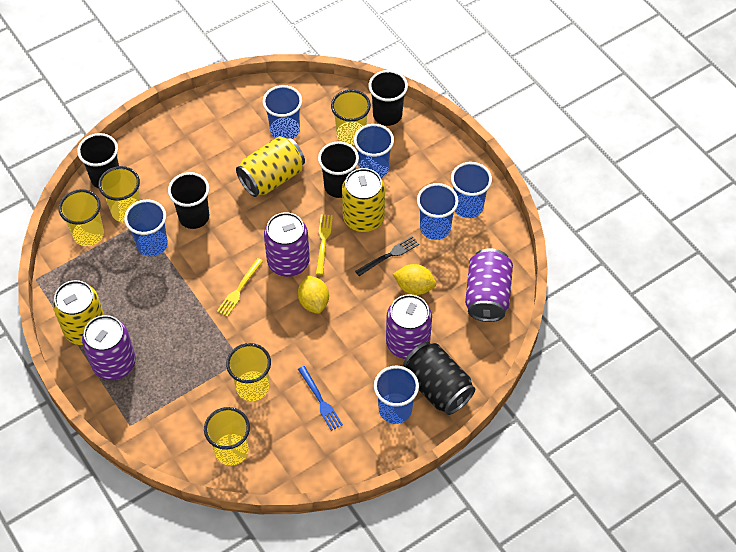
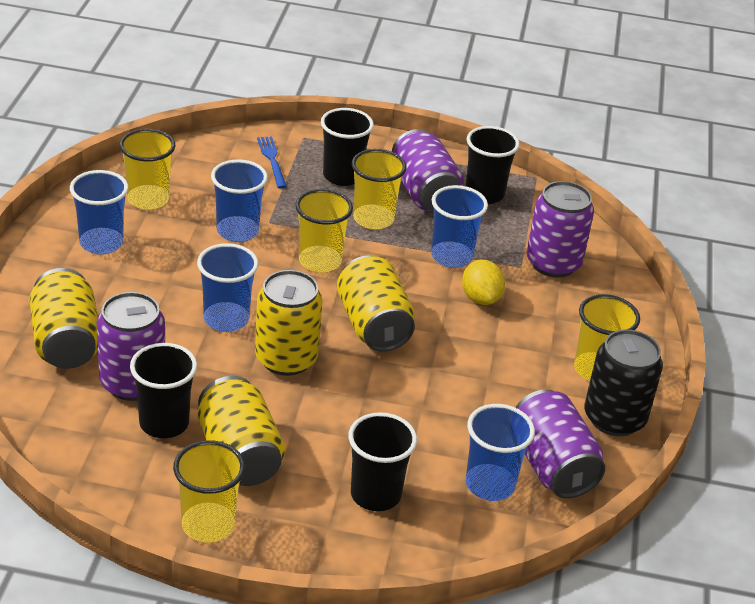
black fork: 1 -> 0
blue cup: 6 -> 5
yellow can: 3 -> 4
yellow fork: 2 -> 0
yellow lemon: 2 -> 1

